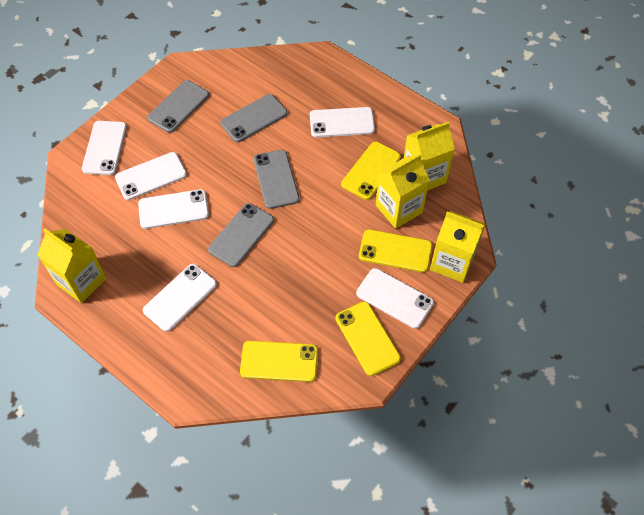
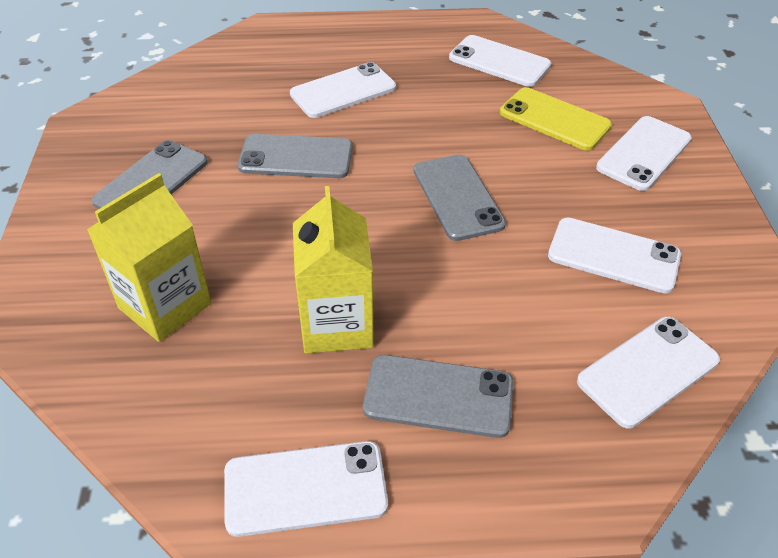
yellow carton: 4 -> 2
yellow phone: 4 -> 1

